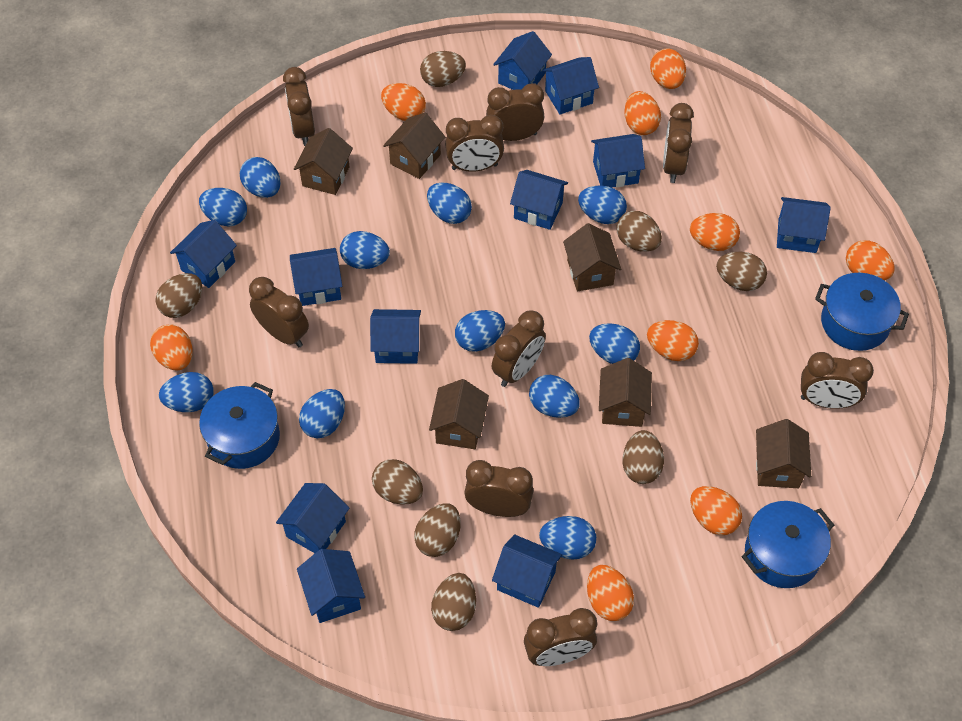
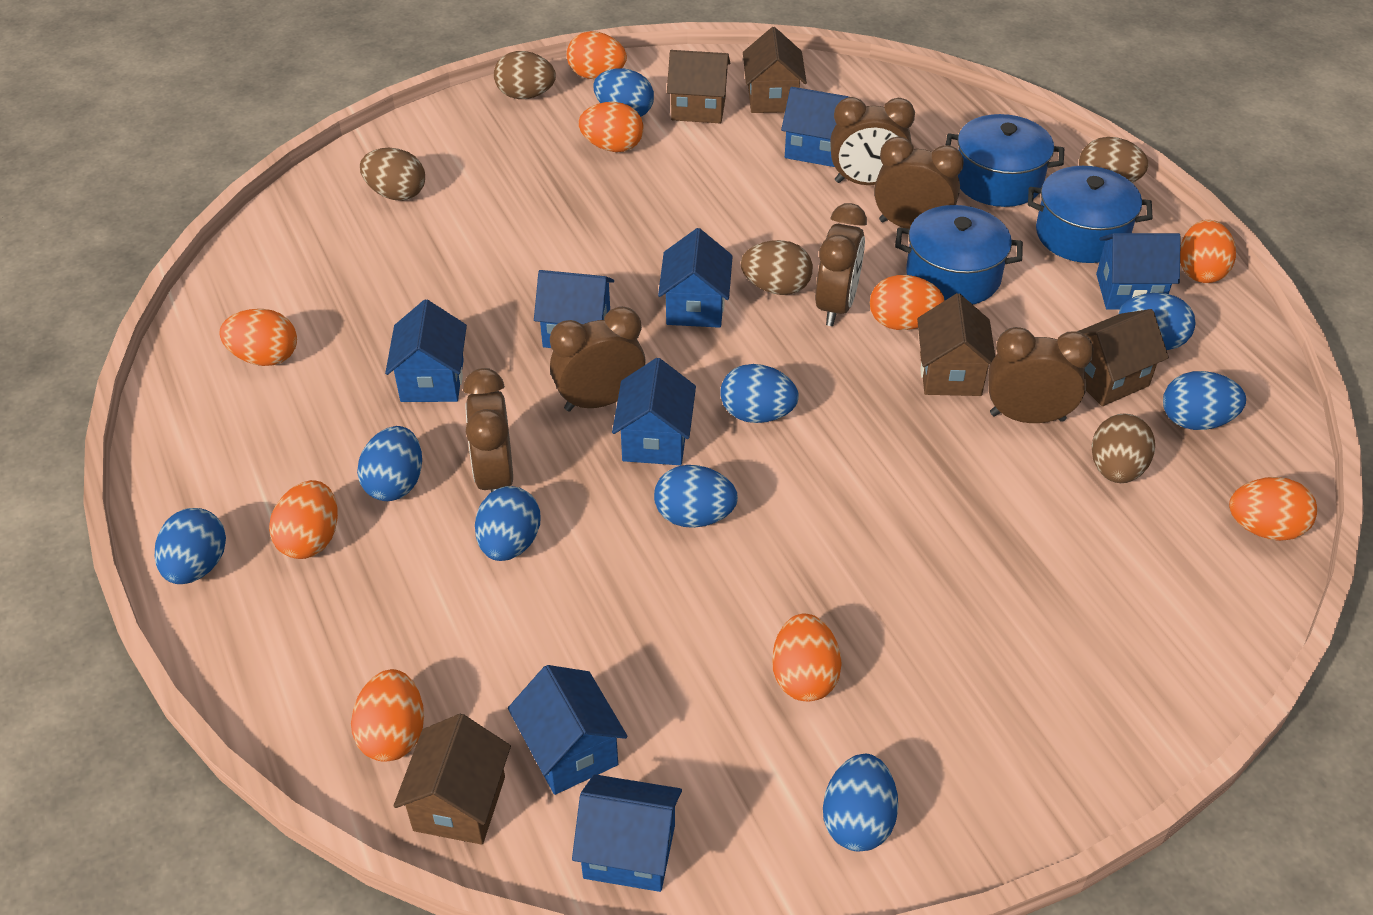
blue egg: 11 -> 9
blue house: 11 -> 8
brown clock: 9 -> 6
brown egg: 8 -> 5
brown house: 6 -> 5

